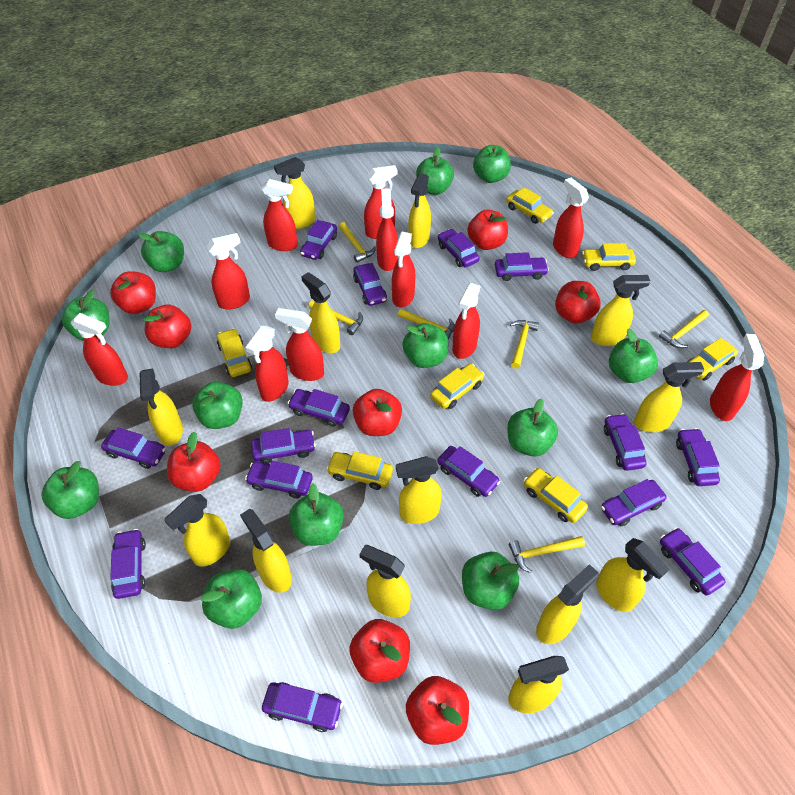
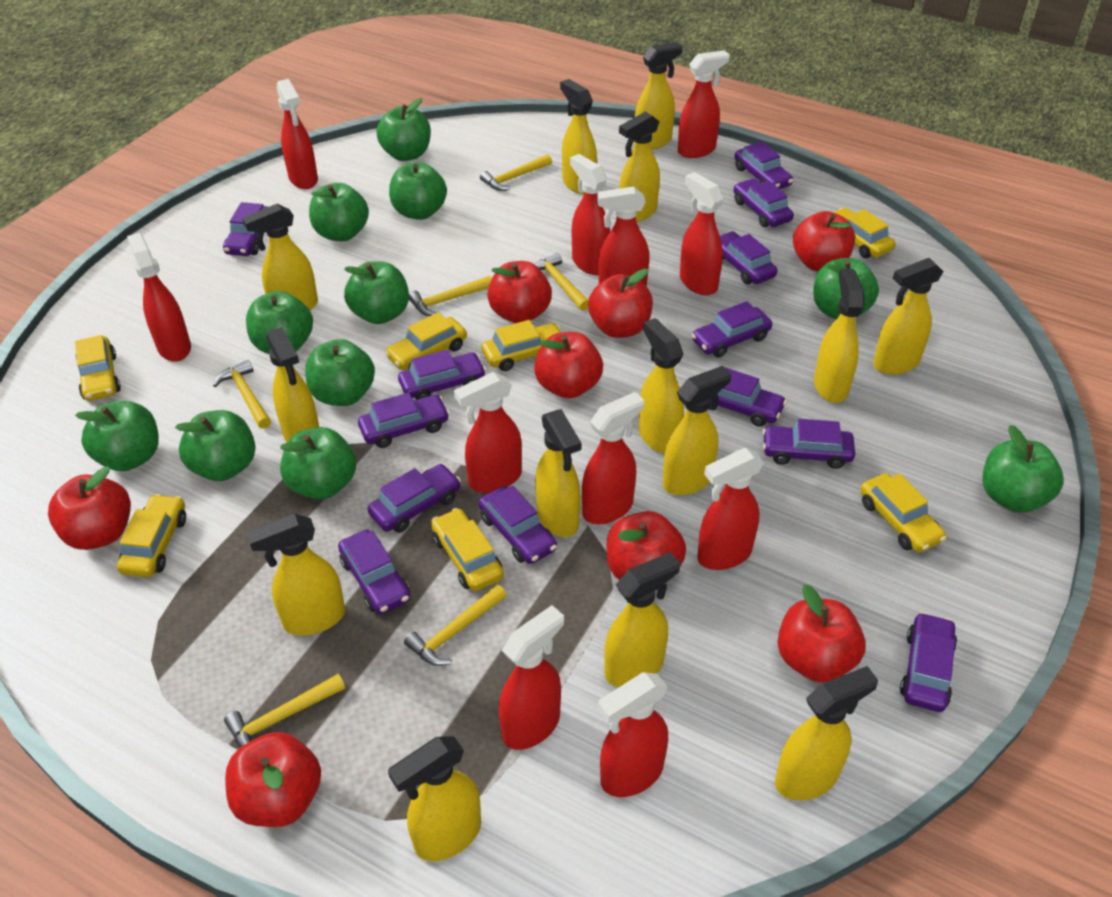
green apple: 12 -> 11
purple car: 15 -> 13
yellow spray bottle: 13 -> 14

